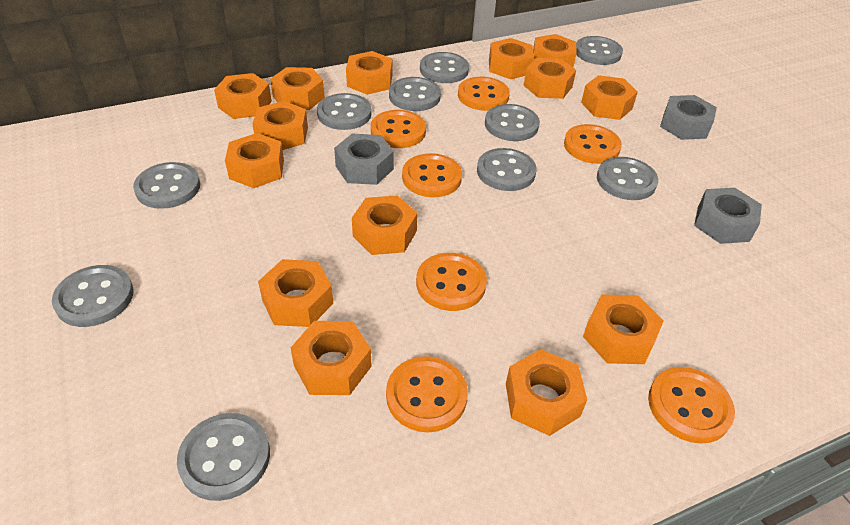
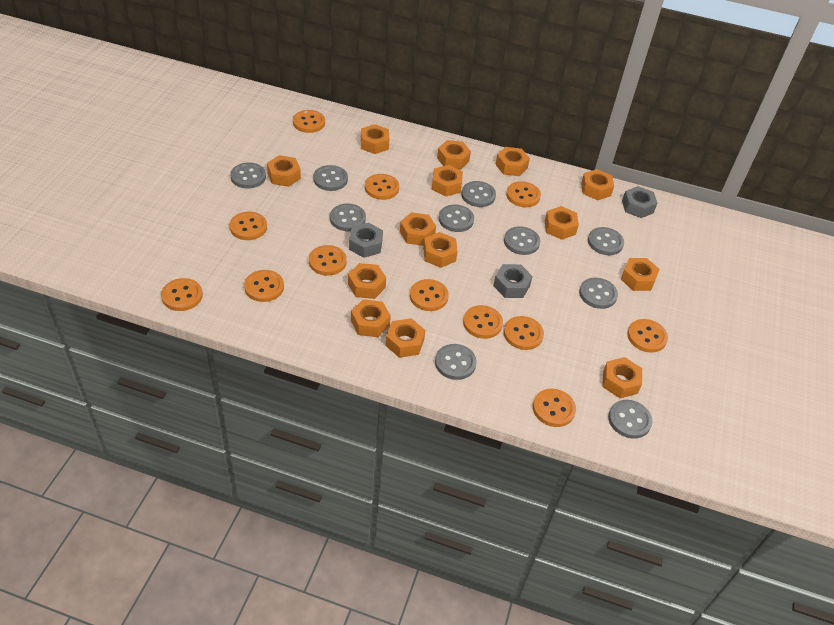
orange button: 7 -> 12

